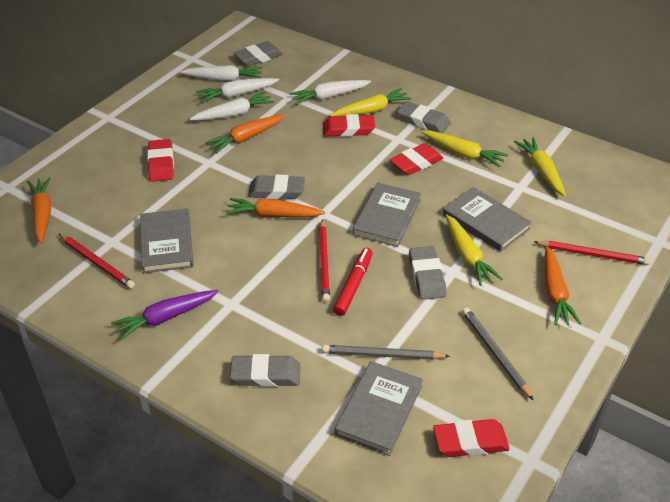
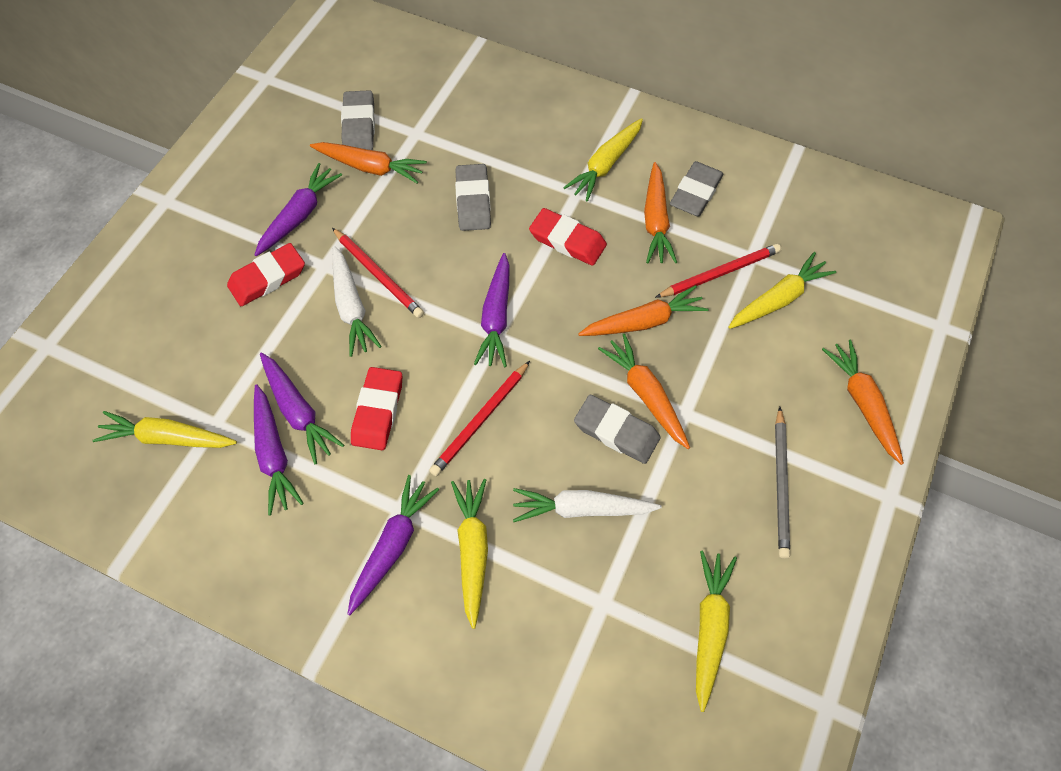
grey book: 4 -> 0
grey eraser: 5 -> 4
grey pencil: 2 -> 1
orange carrot: 4 -> 5
purple carrot: 1 -> 5
red eraser: 4 -> 3
red marker: 1 -> 0
white carrot: 4 -> 2
yellow carrot: 4 -> 5

